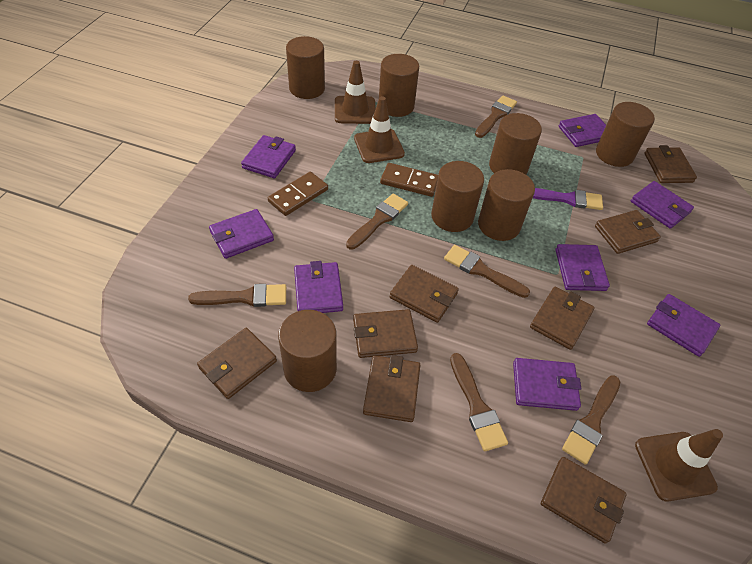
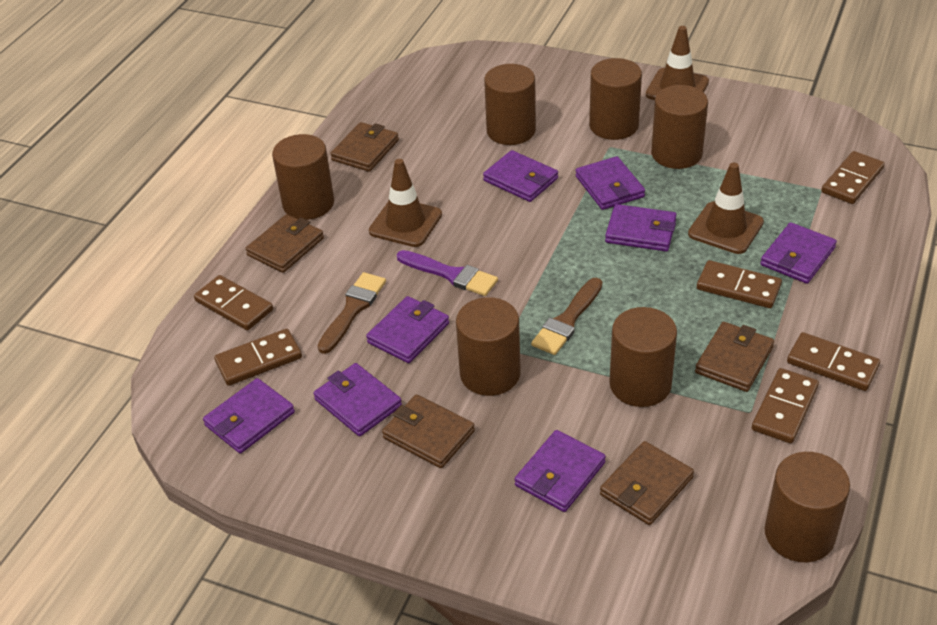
brown brush: 6 -> 2
brown domino: 2 -> 6
brown wallet: 8 -> 5

